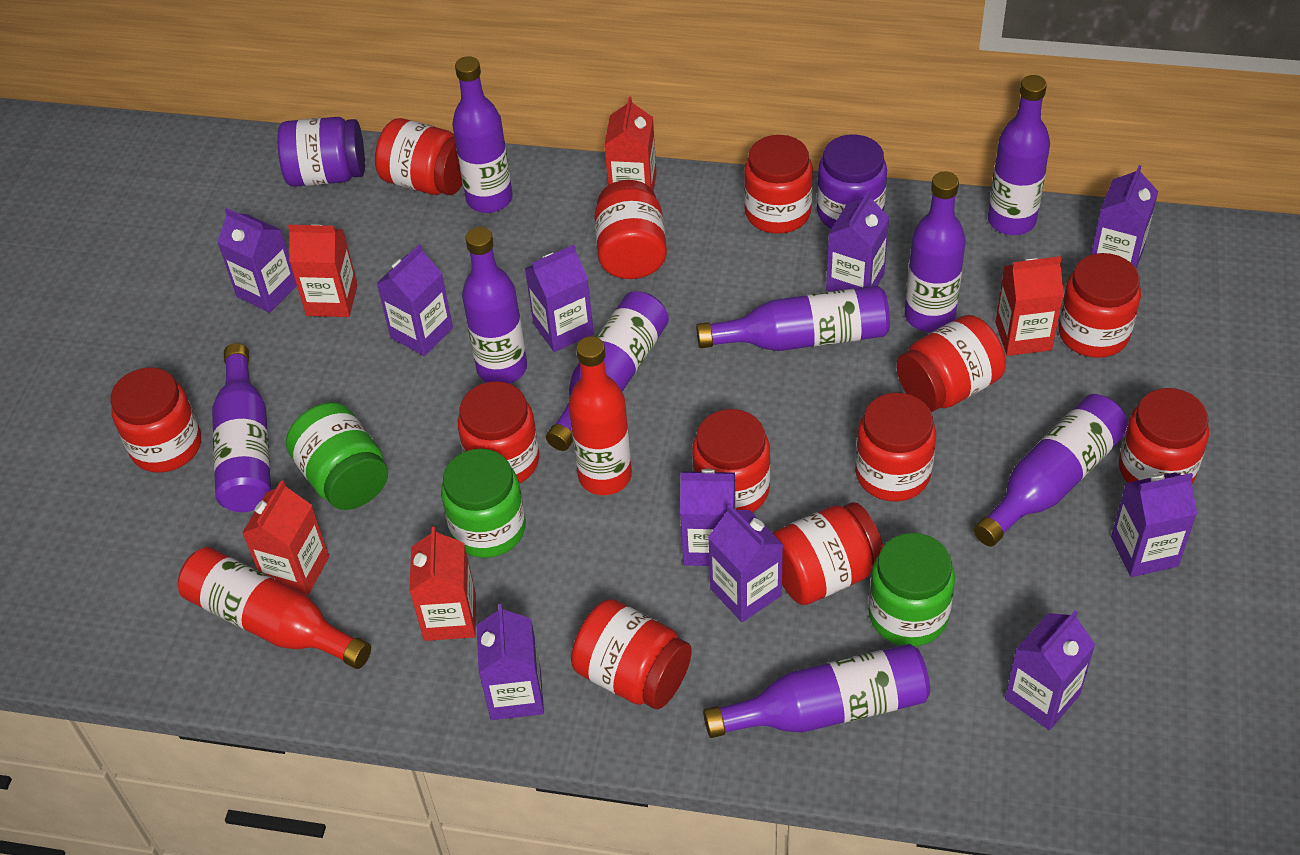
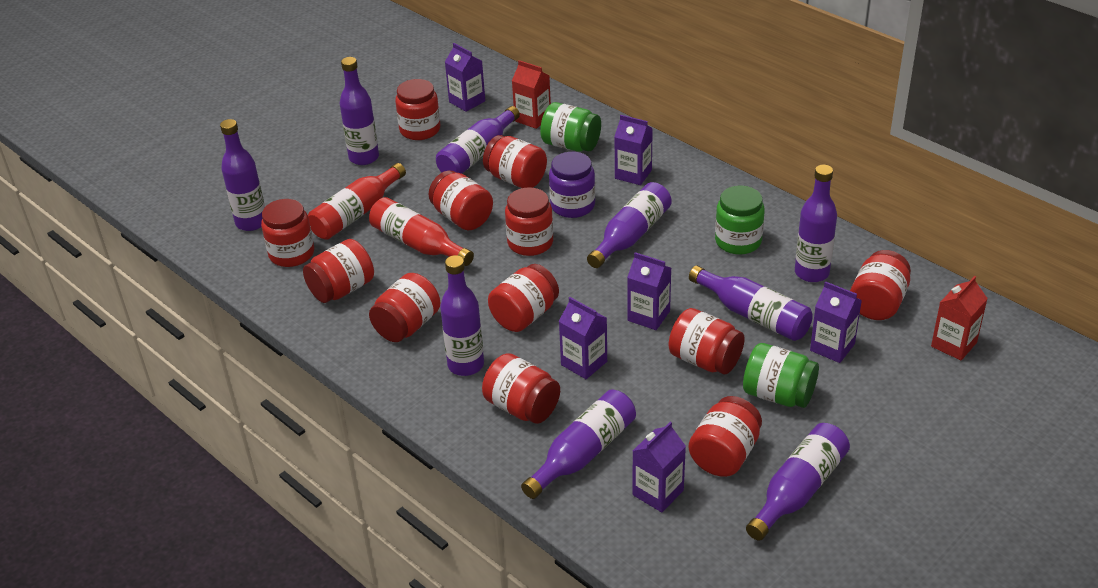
purple carton: 10 -> 6
purple jar: 2 -> 1
red carton: 5 -> 2

